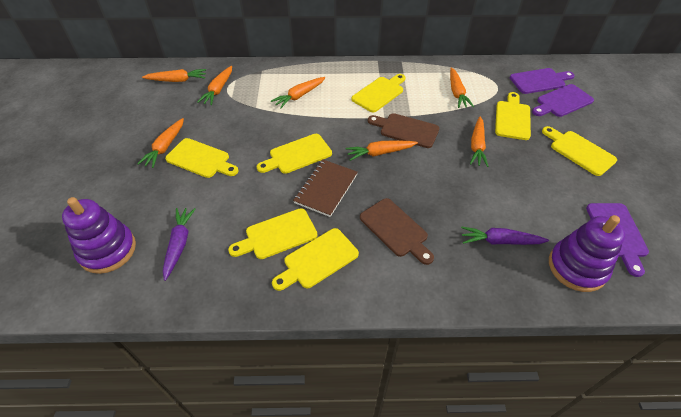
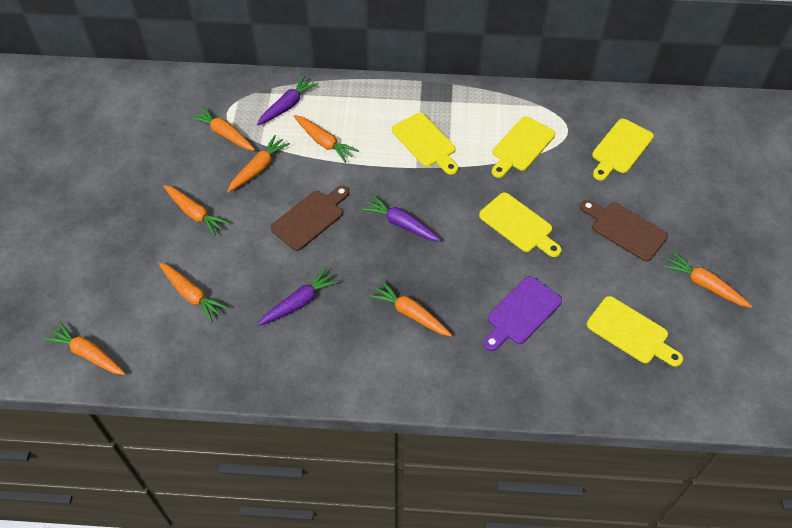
brown notebook: 1 -> 0
orange carrot: 7 -> 8
purple carrot: 2 -> 3
purple cutting board: 3 -> 1
purple stacking toy: 2 -> 0
yellow cutting board: 7 -> 5

